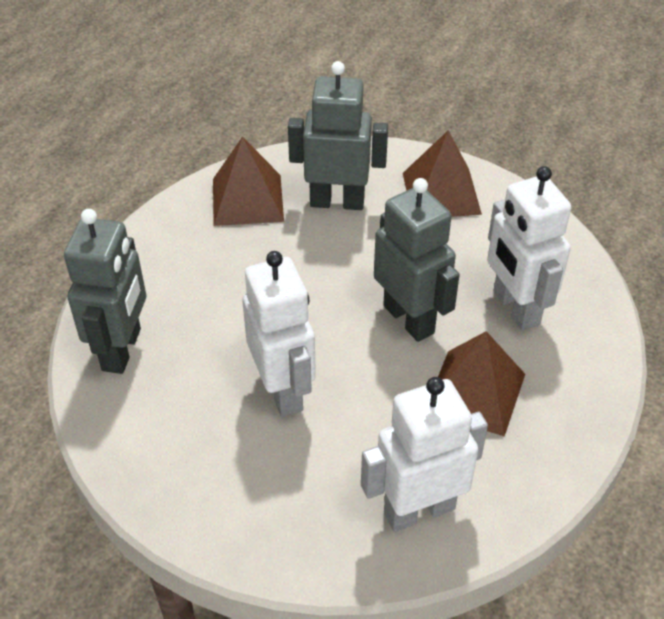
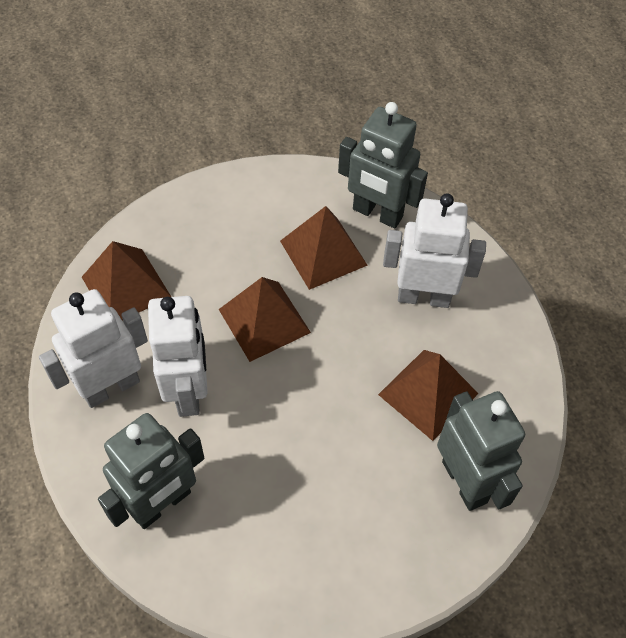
brown pyramid: 3 -> 4

